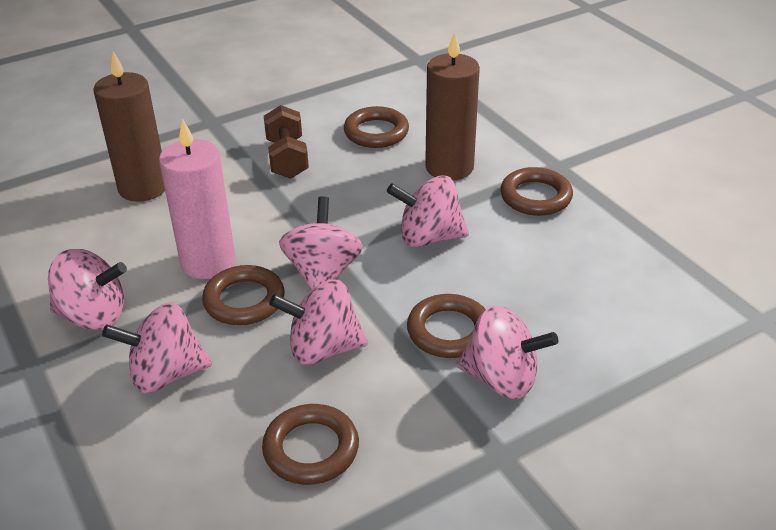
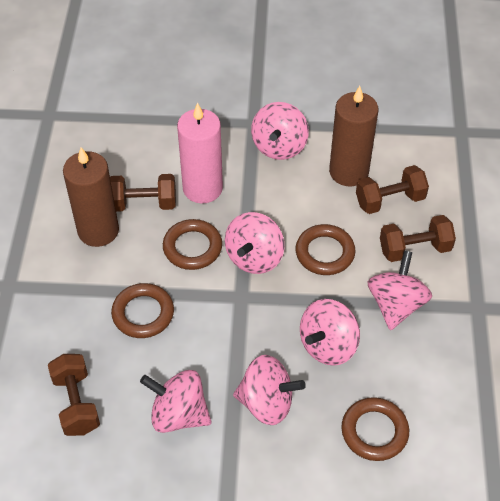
brown dumbbell: 1 -> 4
brown ring: 5 -> 4

